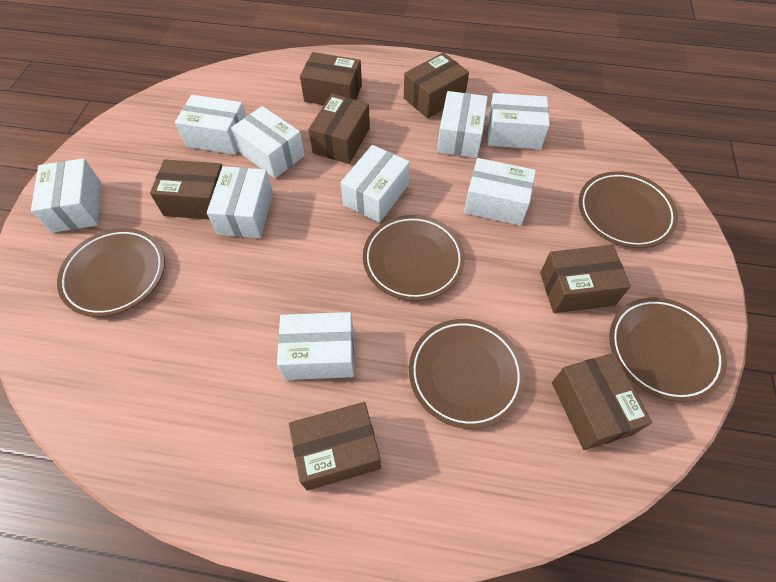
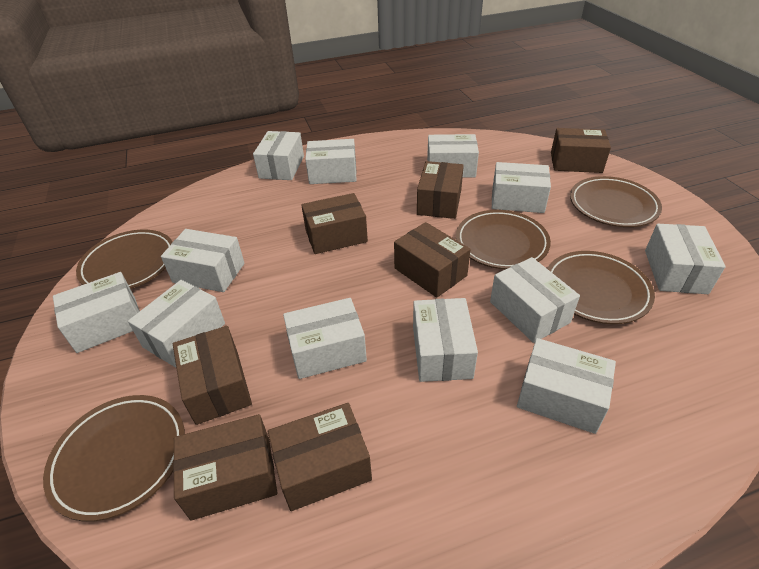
white box: 9 -> 12

